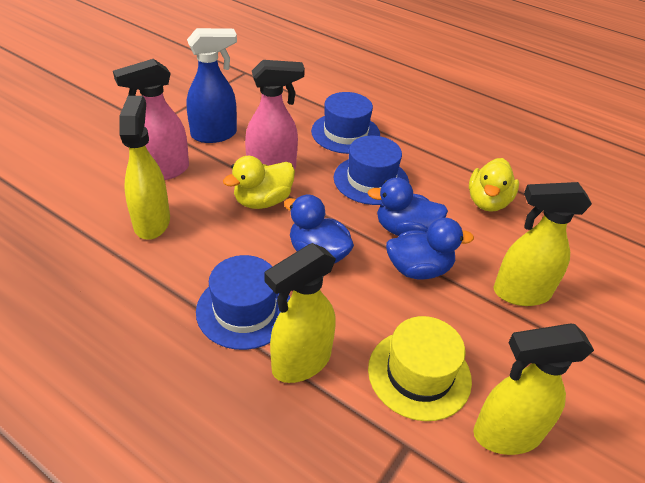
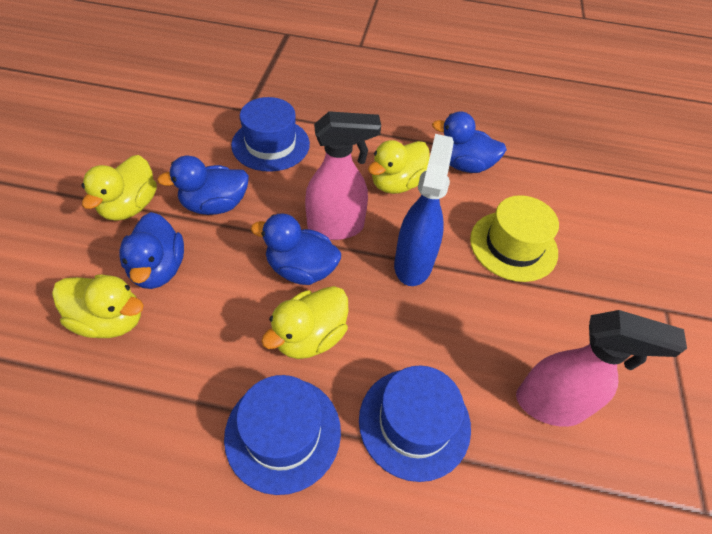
blue duck: 3 -> 4
yellow duck: 2 -> 4
yellow spray bottle: 4 -> 0

